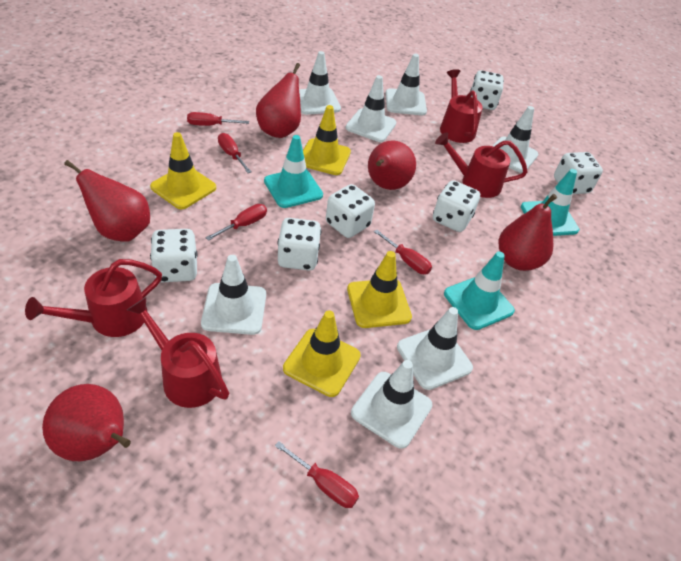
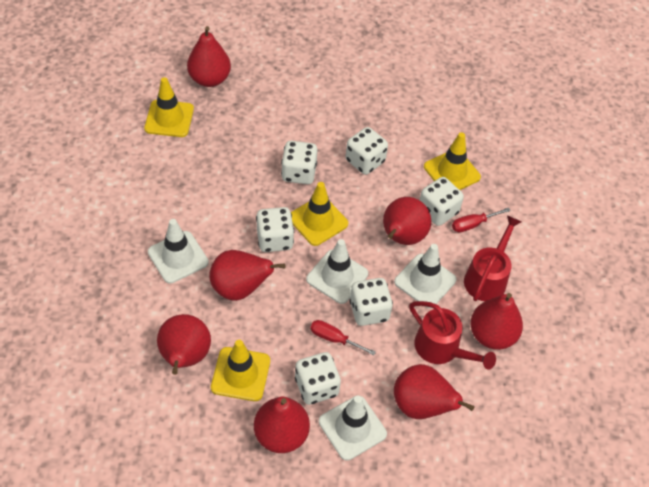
red pear: 5 -> 7
red screwdriver: 5 -> 2
red watering can: 4 -> 2
turquoise traffic cone: 3 -> 0
white traffic cone: 7 -> 4

